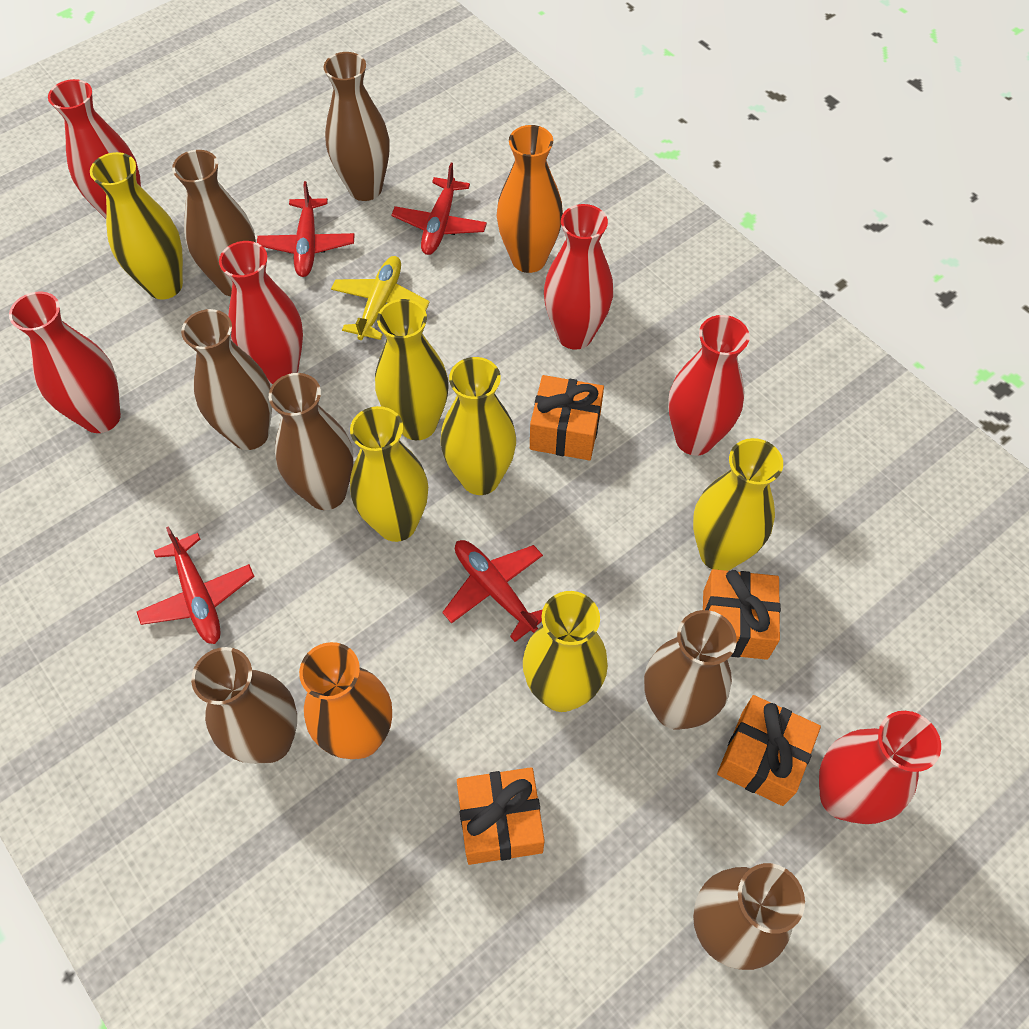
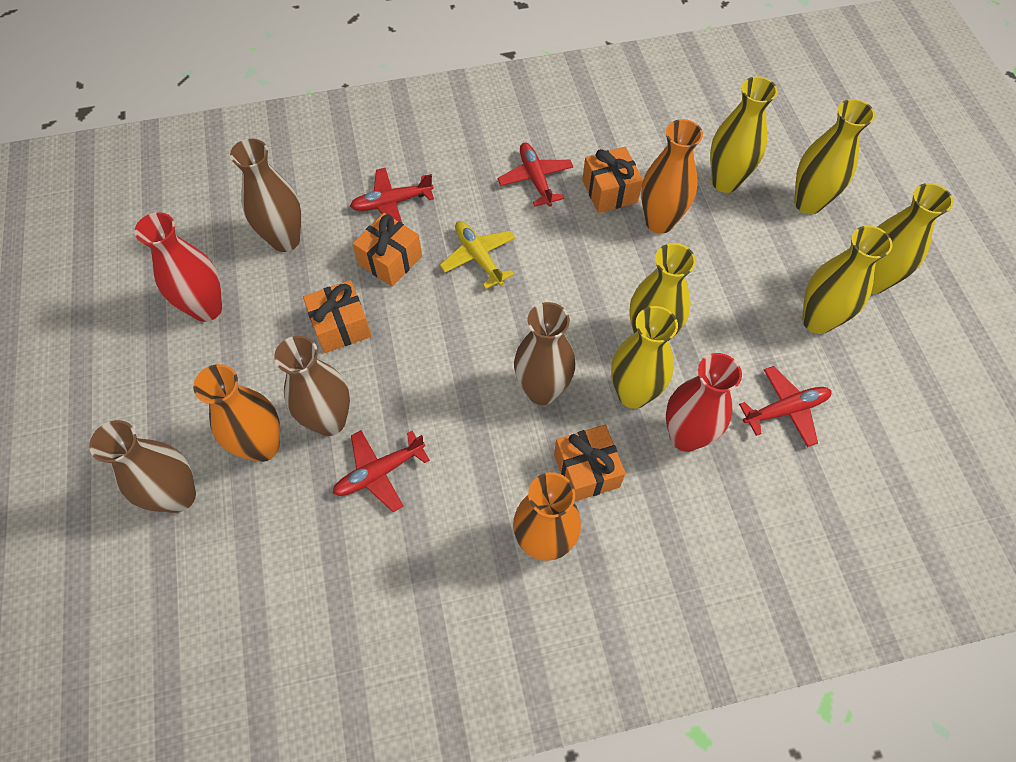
brown vase: 7 -> 4
orange vase: 2 -> 3
red vase: 6 -> 2

